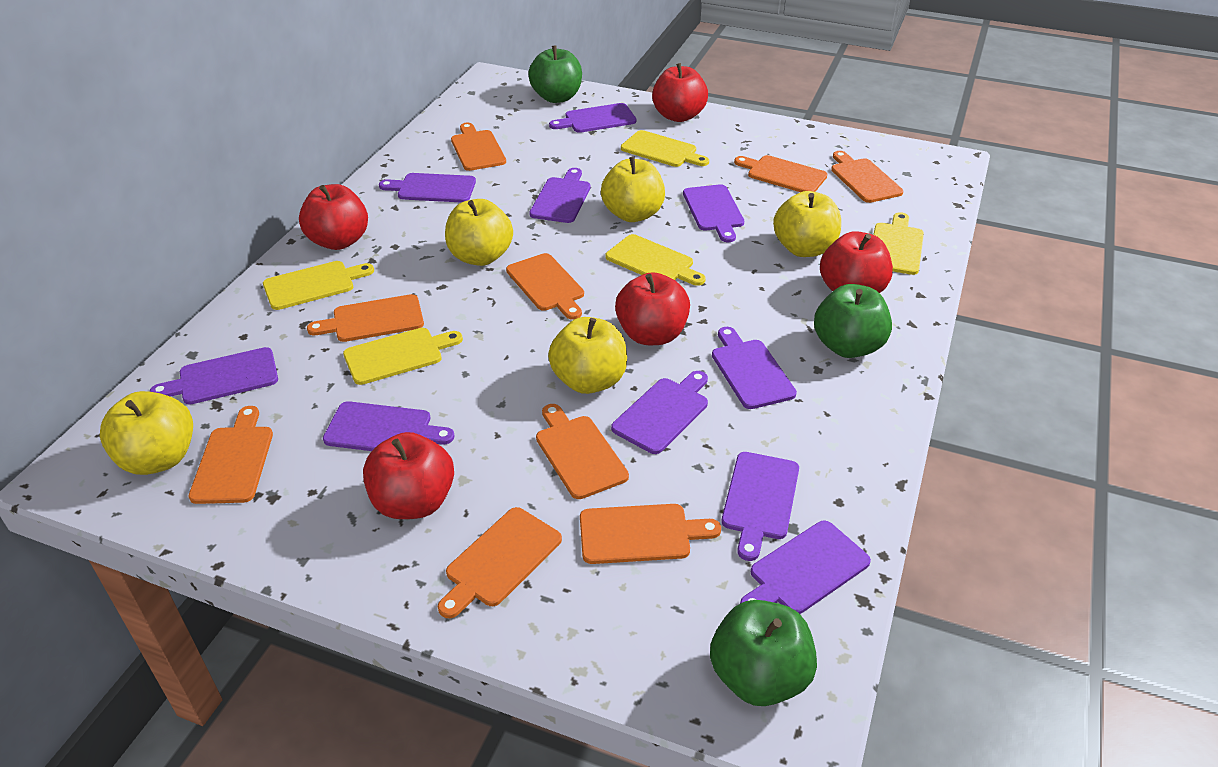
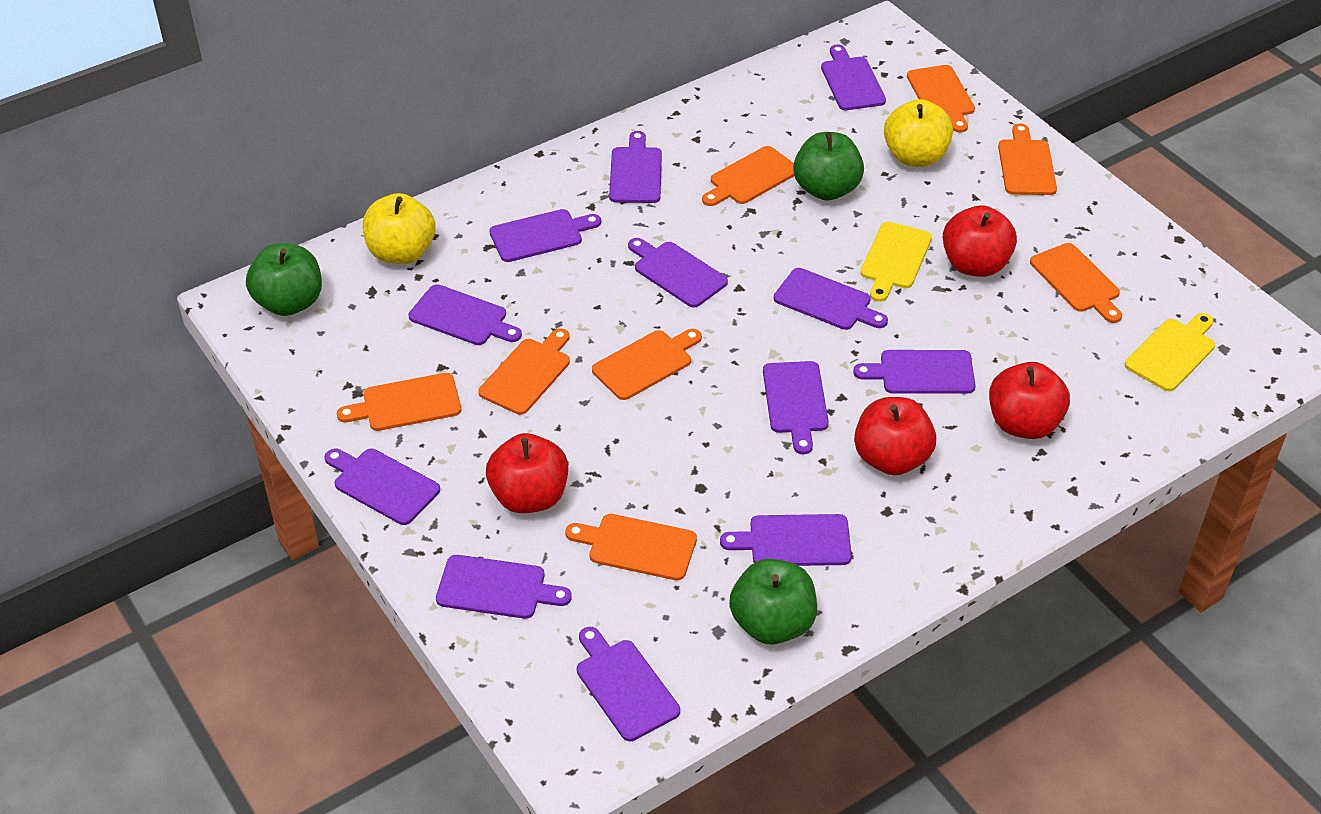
orange cutting board: 9 -> 8
purple cutting board: 10 -> 12
red apple: 5 -> 4
yellow apple: 5 -> 2
yellow cutting board: 5 -> 2

